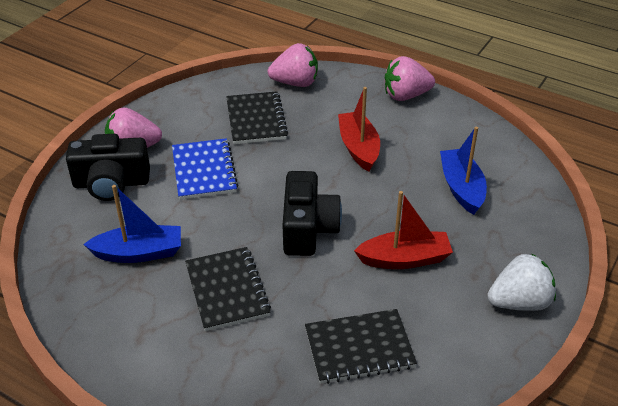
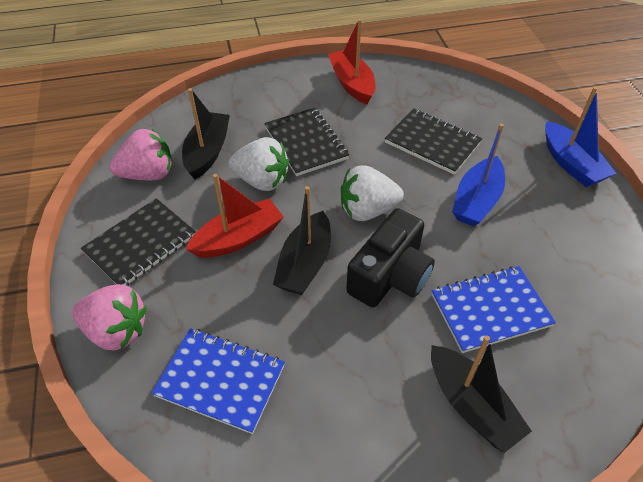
black boat: 0 -> 3
black camera: 2 -> 1
blue notebook: 1 -> 2
pink strawberry: 3 -> 2
white strawberry: 1 -> 2

